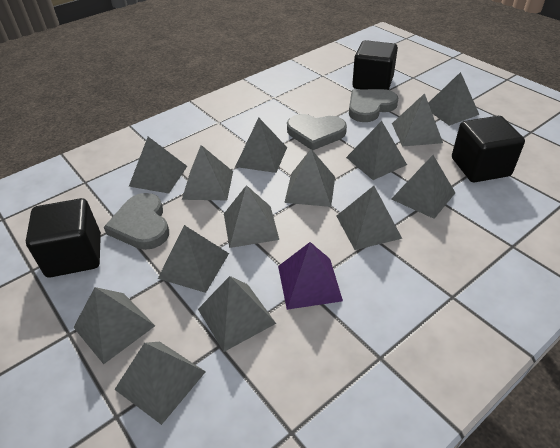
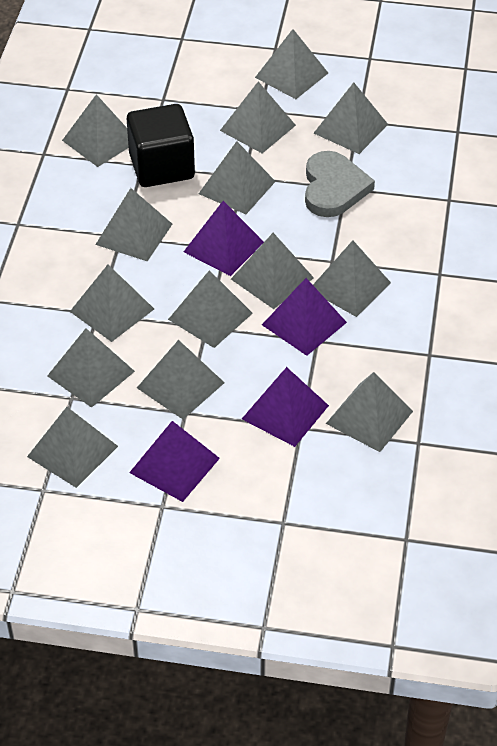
black cube: 3 -> 1
grey heart: 3 -> 1
purple pyramid: 1 -> 4

